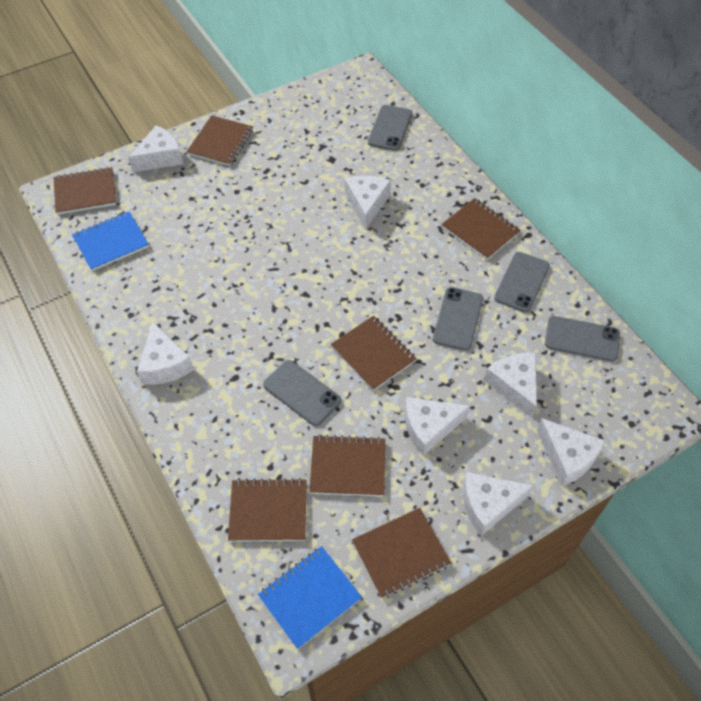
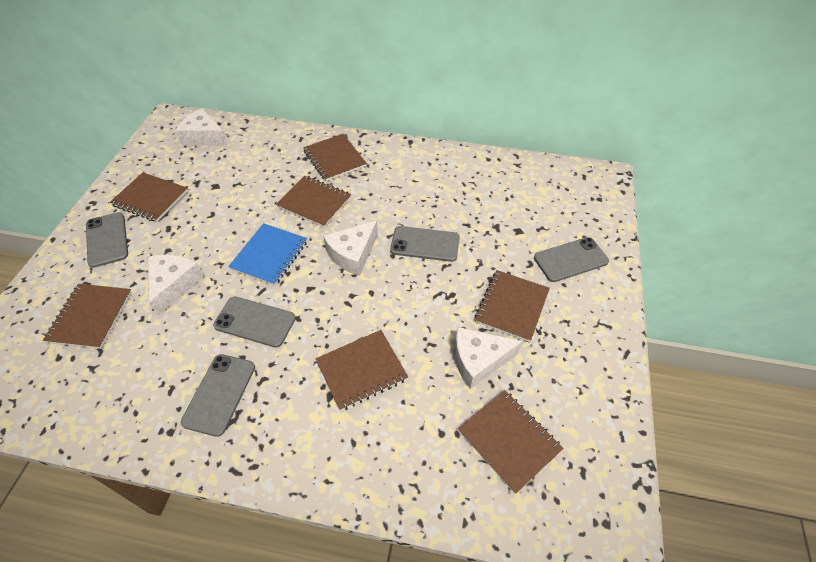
blue notebook: 2 -> 1
white cheese: 7 -> 4

